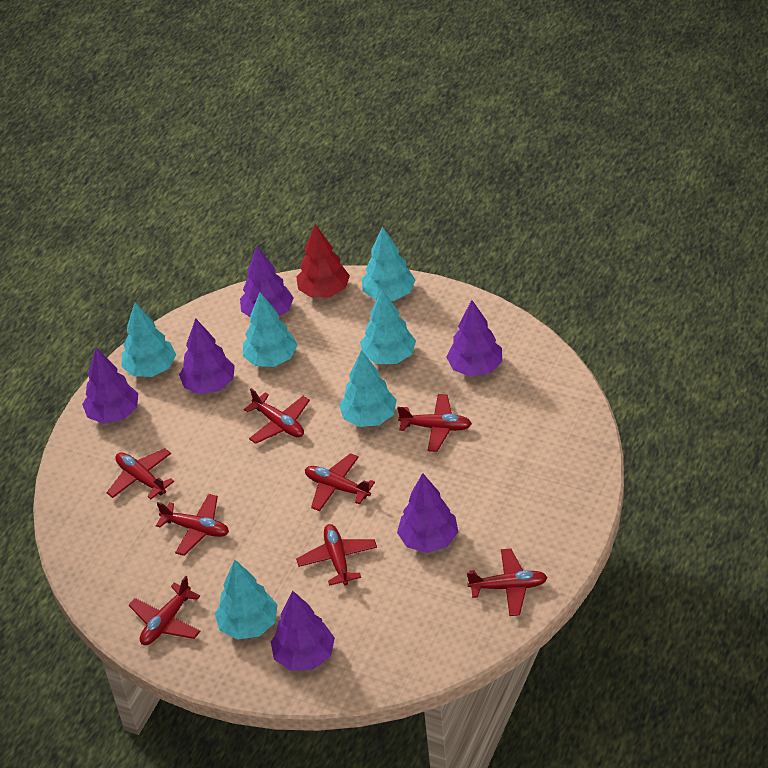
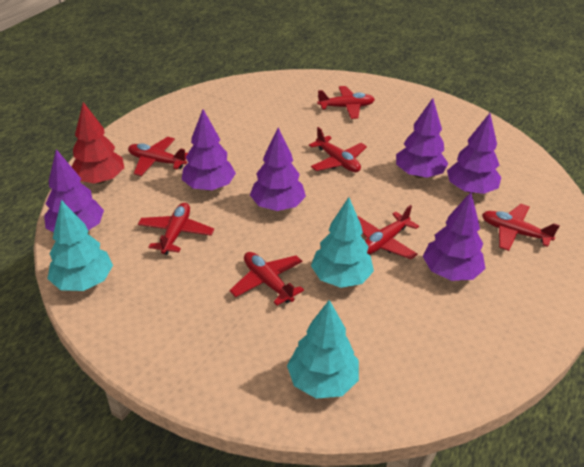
red plane: 8 -> 7
turquoise tree: 6 -> 3

